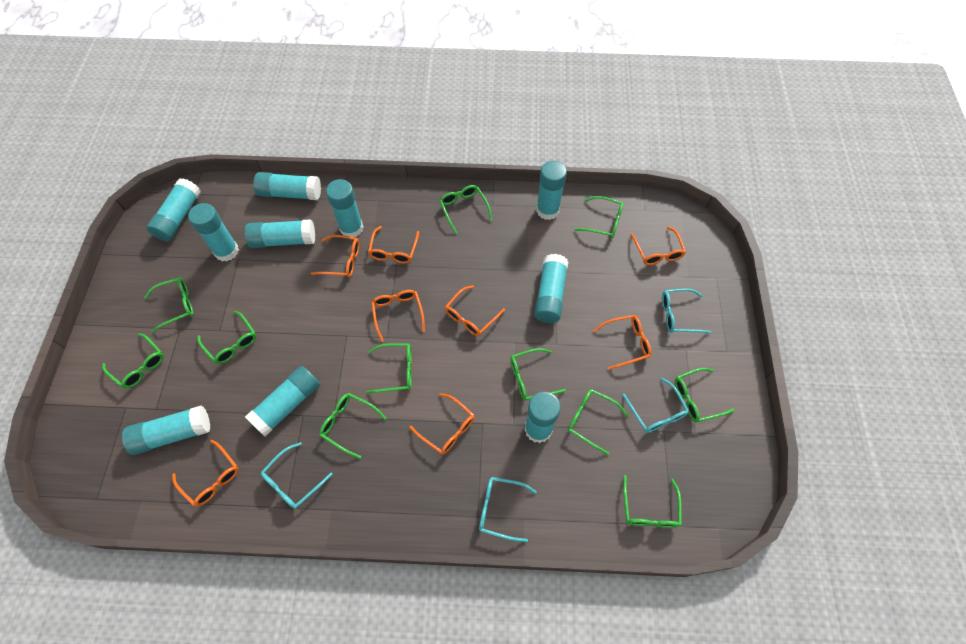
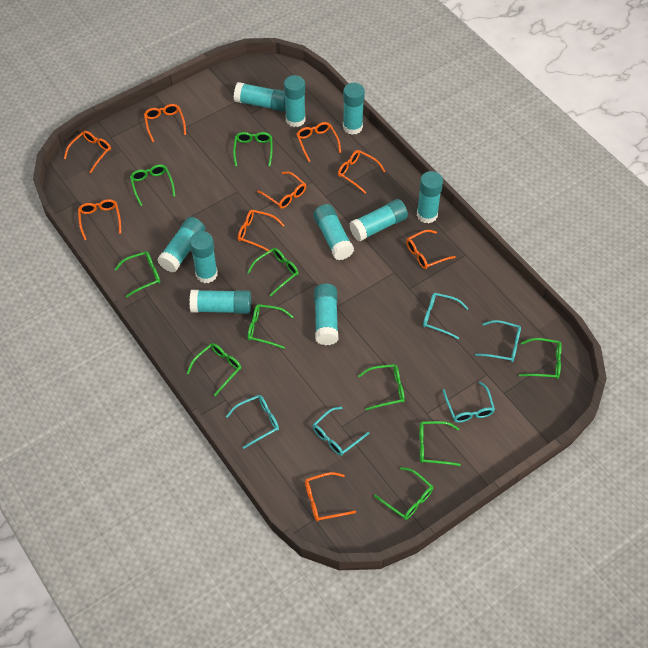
green glasses: 11 -> 10
orange glasses: 8 -> 9
turquoise glasses: 4 -> 5

